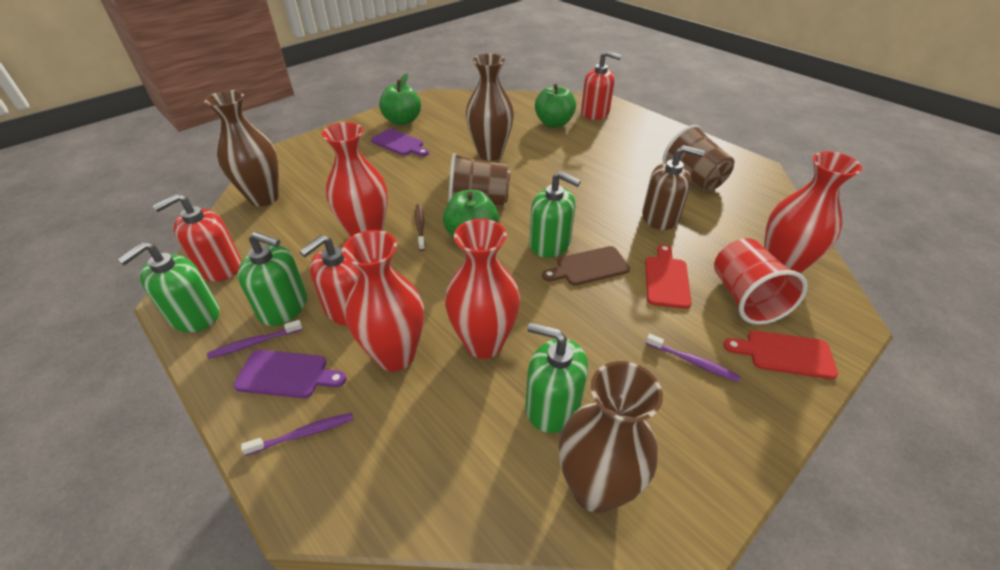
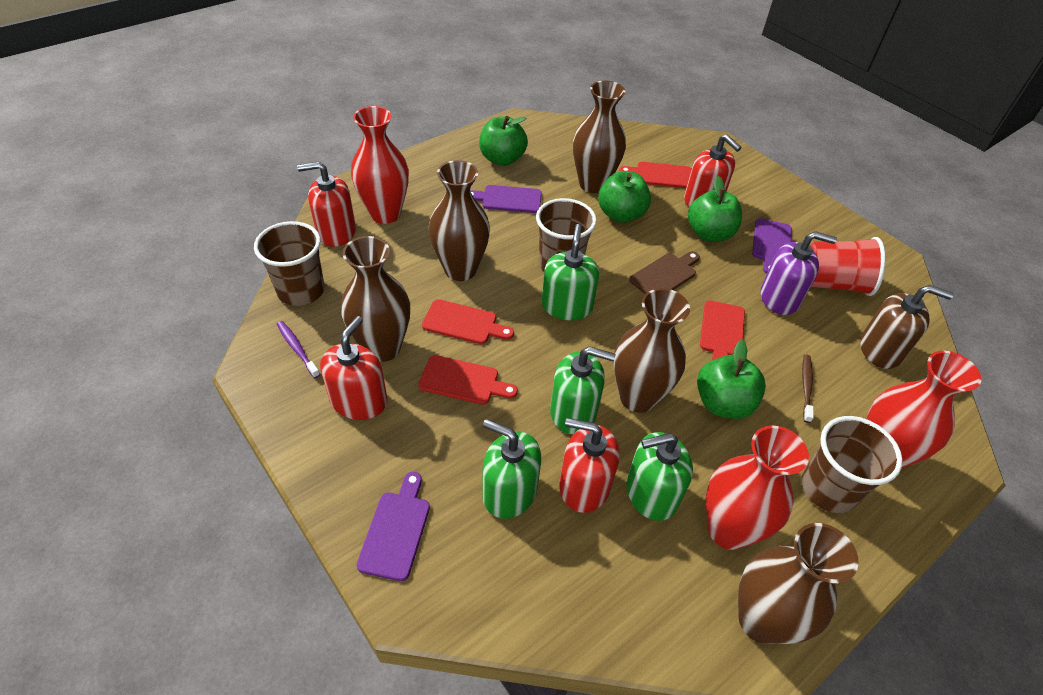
brown cup: 2 -> 3
brown vase: 3 -> 5
green apple: 3 -> 4
purple cutting board: 2 -> 3
purple soap dispenser: 0 -> 1
purple toothbrush: 3 -> 1
red cutting board: 2 -> 4
red soap dispenser: 3 -> 4
red vase: 4 -> 3

